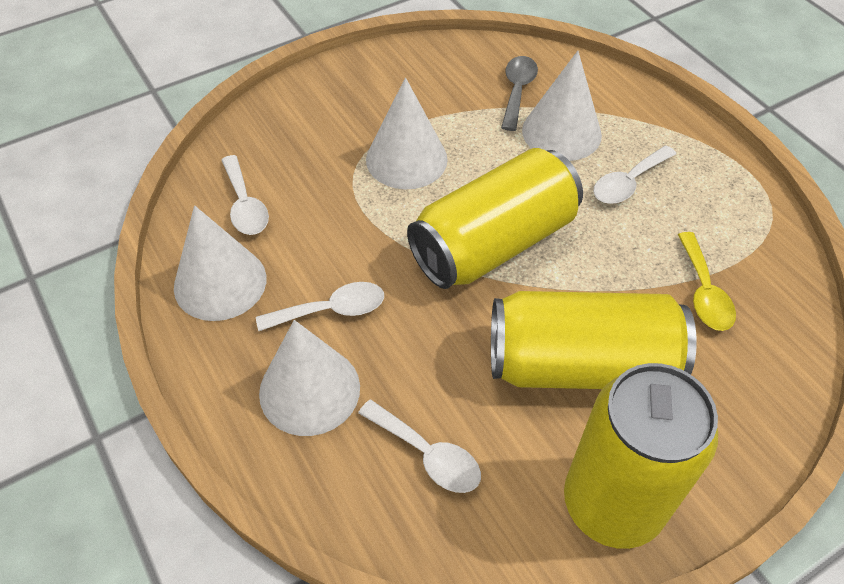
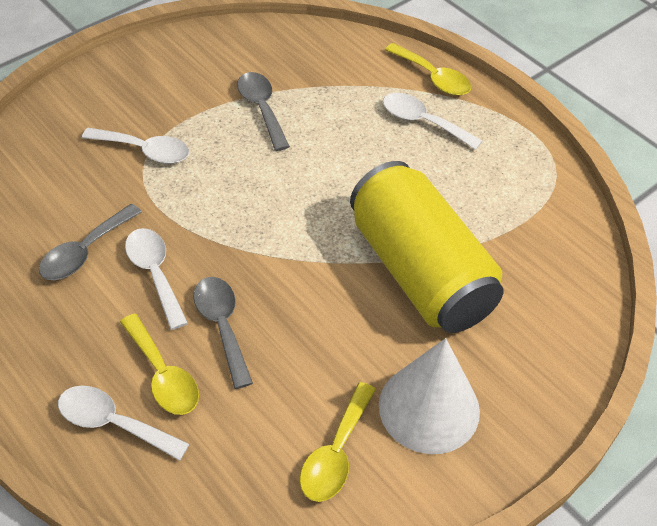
grey spoon: 1 -> 3
white cone: 4 -> 1
yellow can: 3 -> 1
yellow spoon: 1 -> 3

